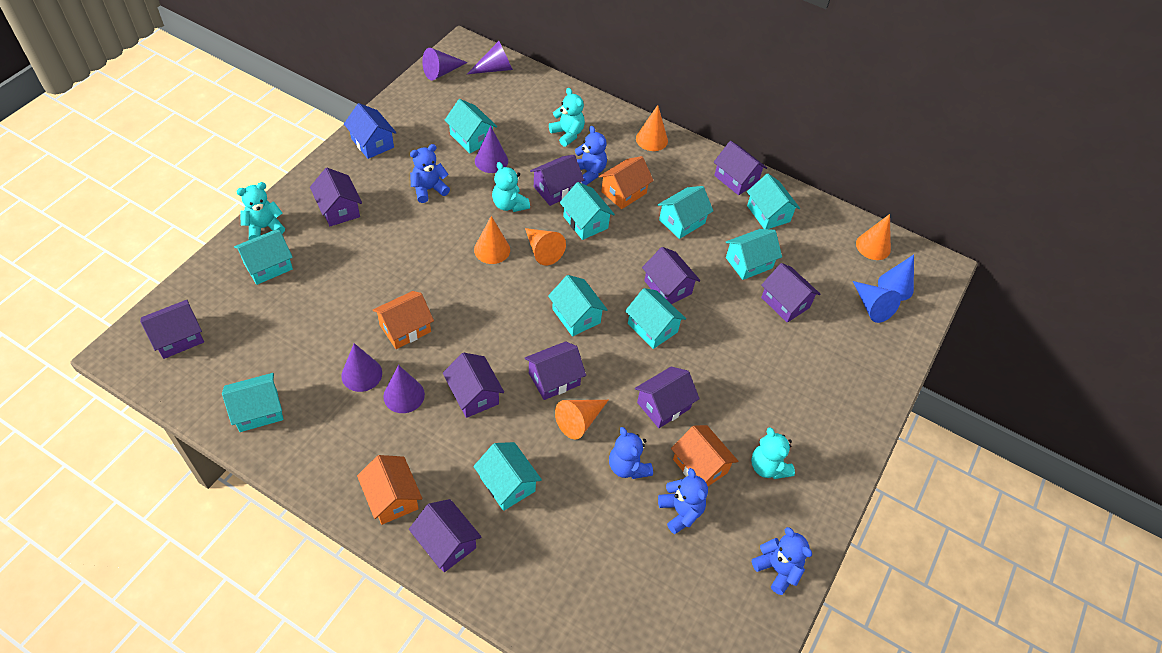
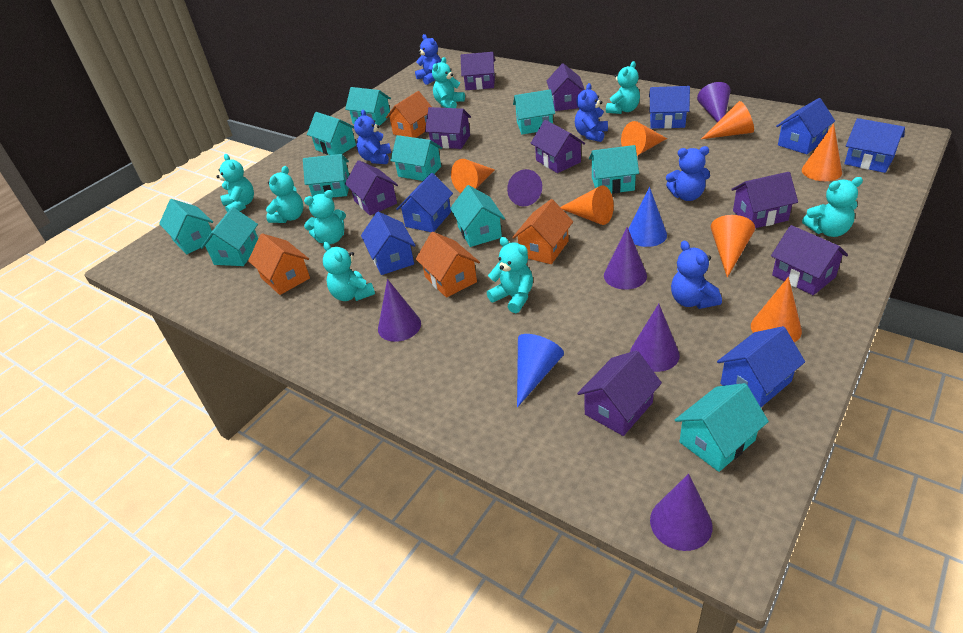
blue house: 1 -> 6
orange cone: 5 -> 7
purple cone: 5 -> 6
purple house: 10 -> 8
turquoise teddy bear: 4 -> 8

